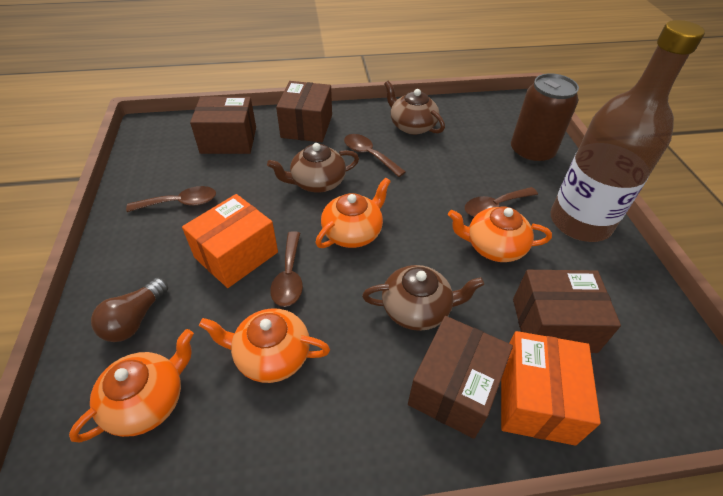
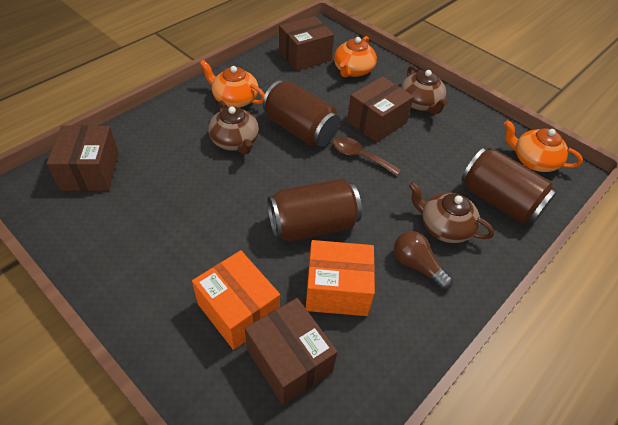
brown bottle: 1 -> 0
brown can: 1 -> 3
brown spoon: 4 -> 1
orange teapot: 4 -> 3

